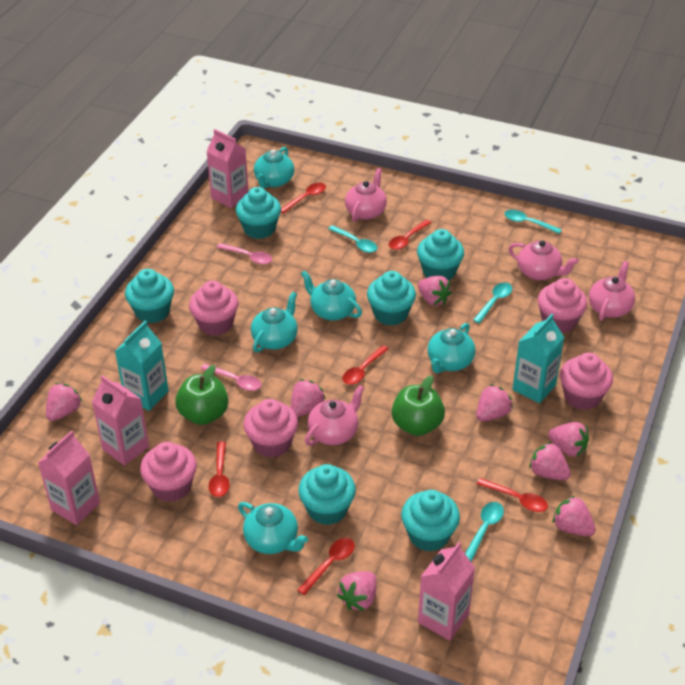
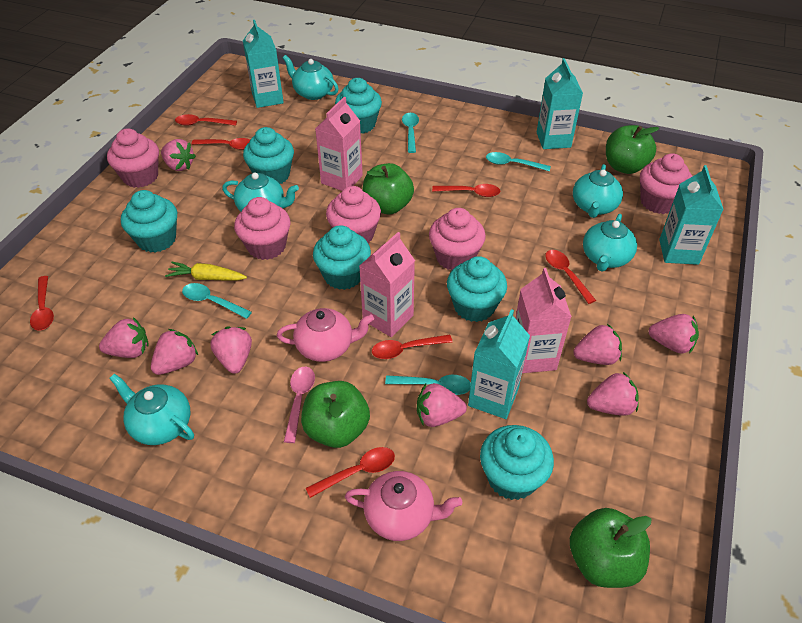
green apple: 2 -> 4
pink carton: 4 -> 3
pink spoon: 2 -> 1
pink teapot: 4 -> 2
red spoon: 6 -> 7
turquoise carton: 2 -> 4
yellow carrot: 0 -> 1

